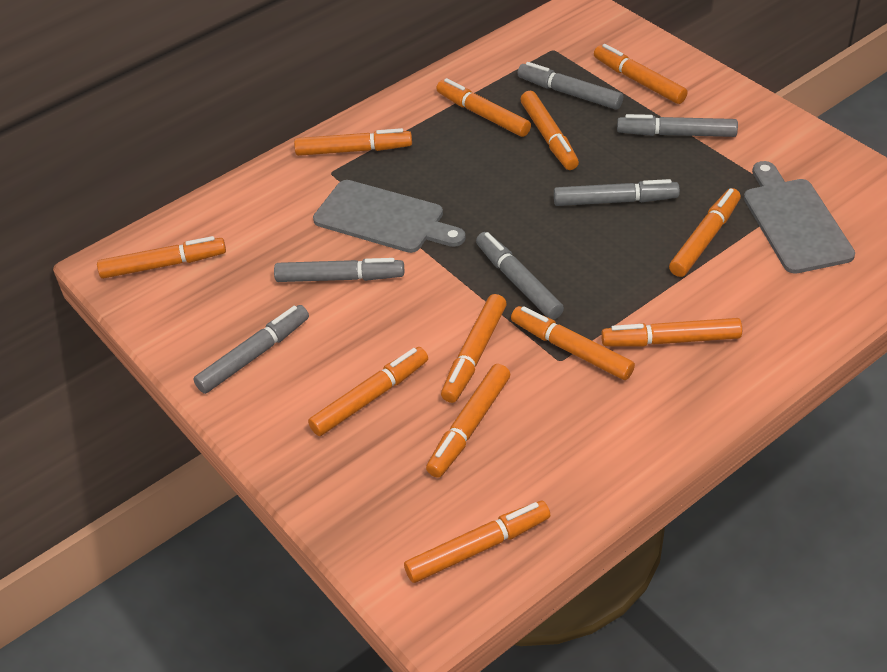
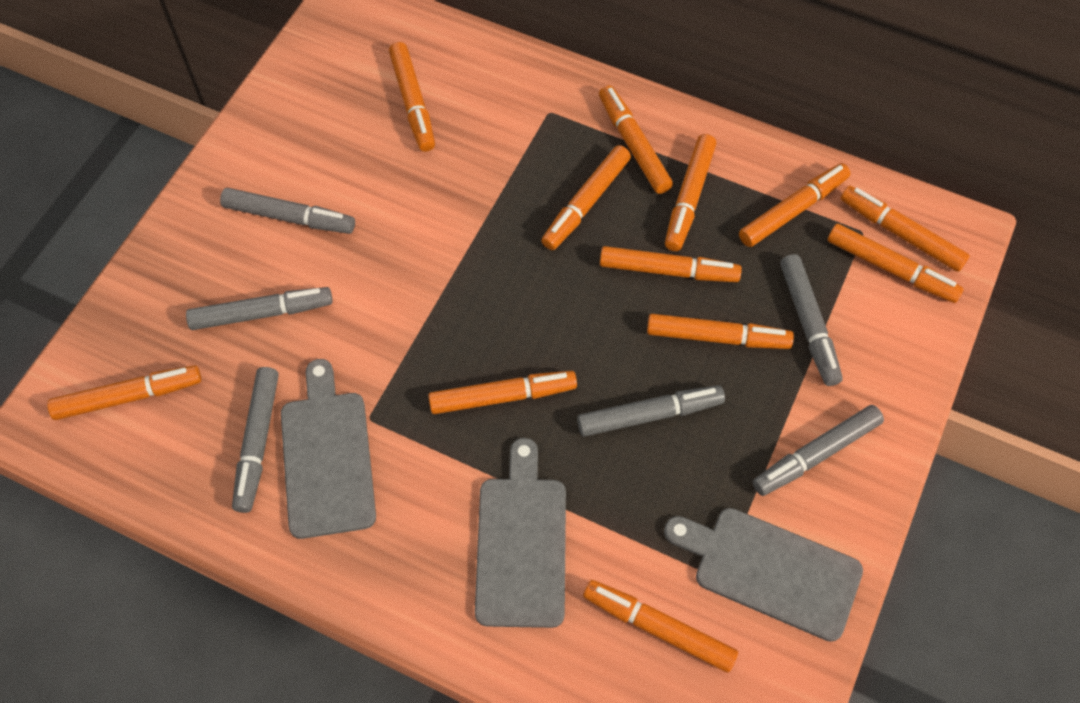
grey cutting board: 2 -> 3

